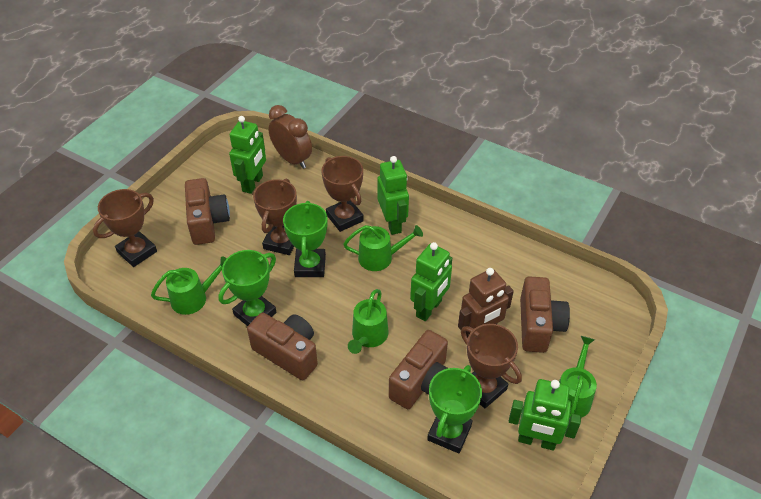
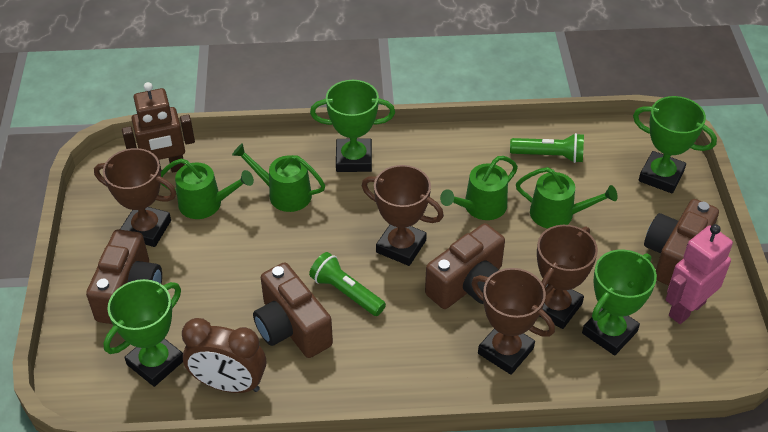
green flashlight: 0 -> 2
green robot: 4 -> 0
green trophy: 3 -> 4
pink robot: 0 -> 1

